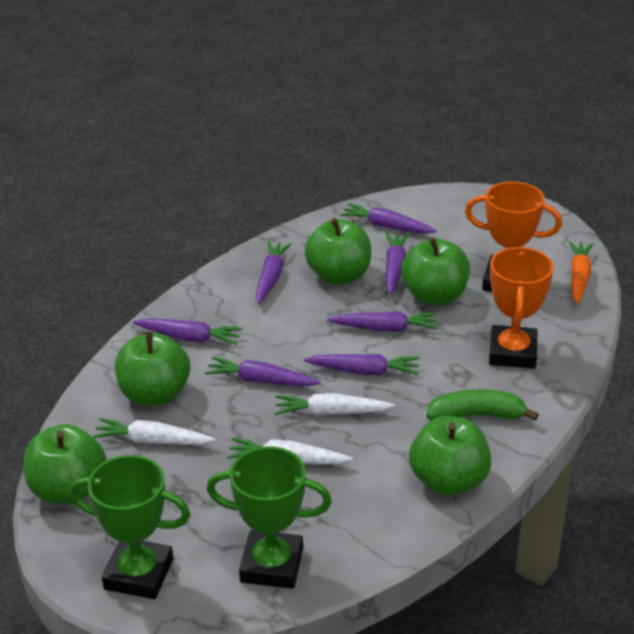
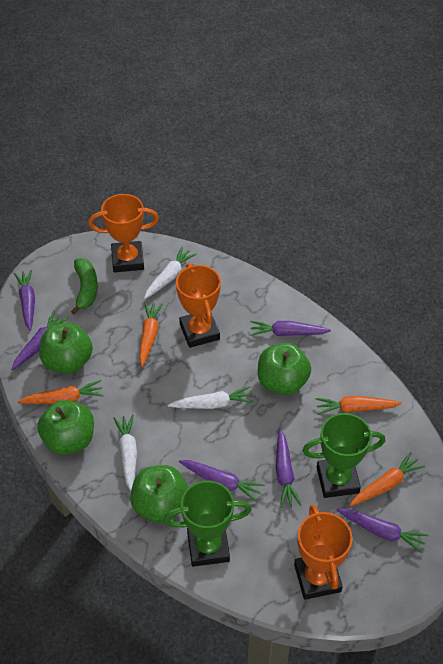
green apple: 5 -> 4
orange carrot: 1 -> 4
orange trophy: 2 -> 3
purple carrot: 7 -> 6

